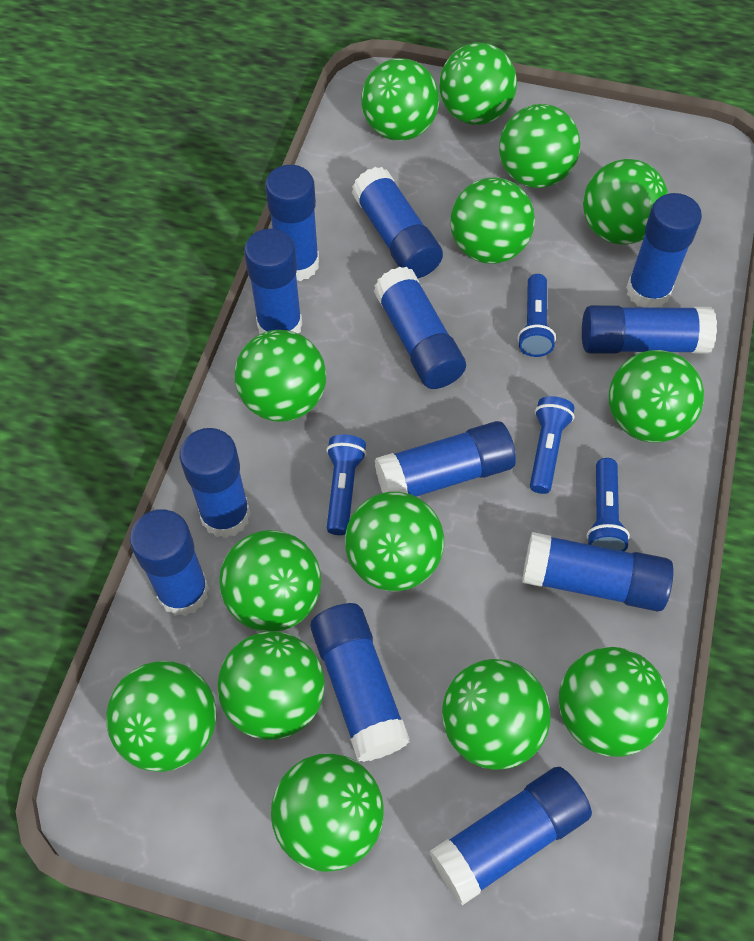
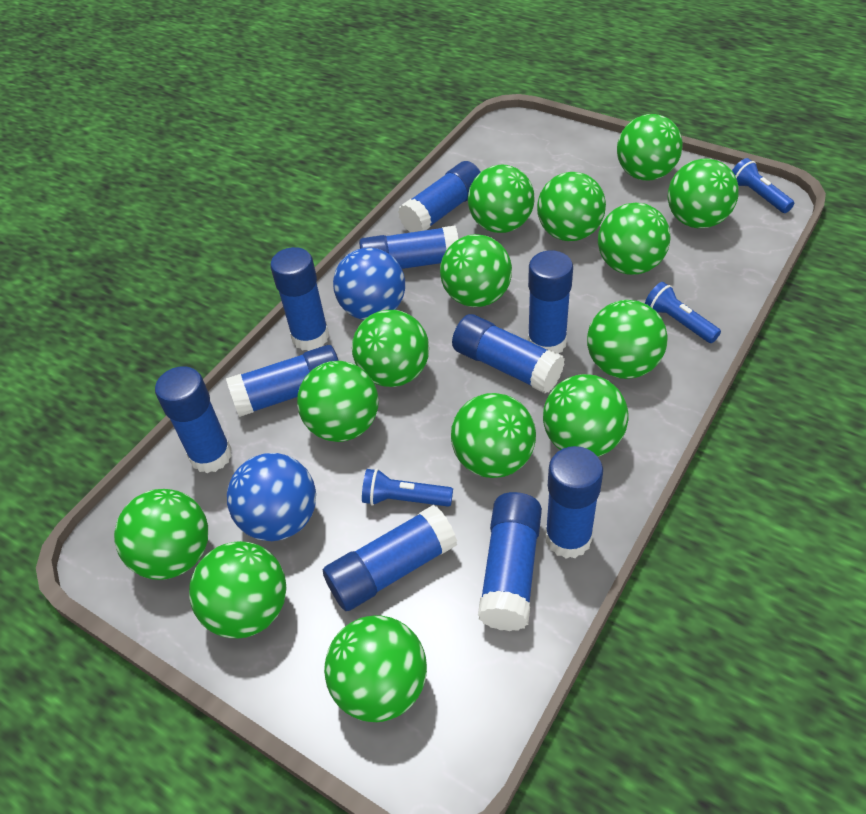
blue ball: 0 -> 2
blue flashlight: 4 -> 3
blue glue stick: 12 -> 10

